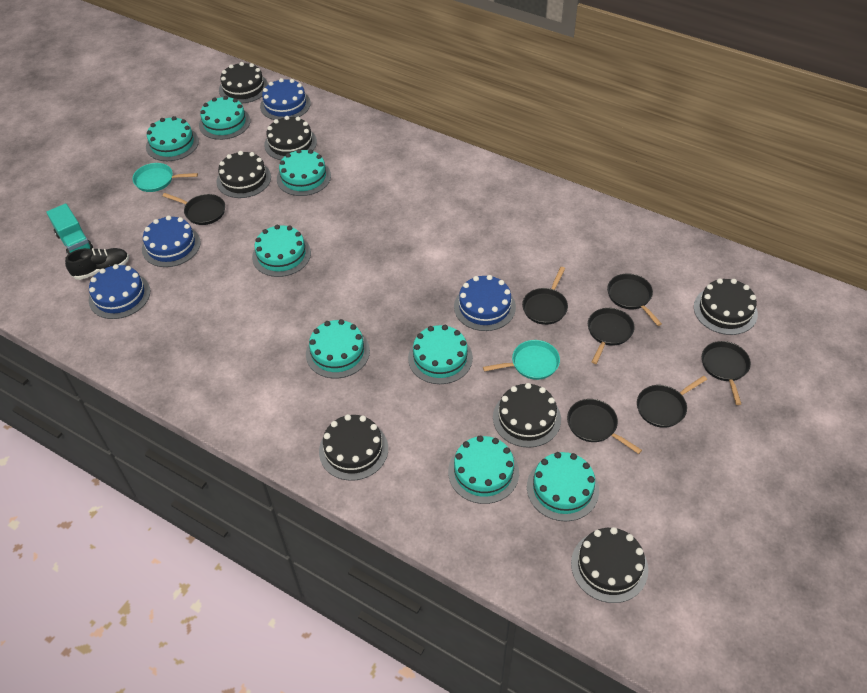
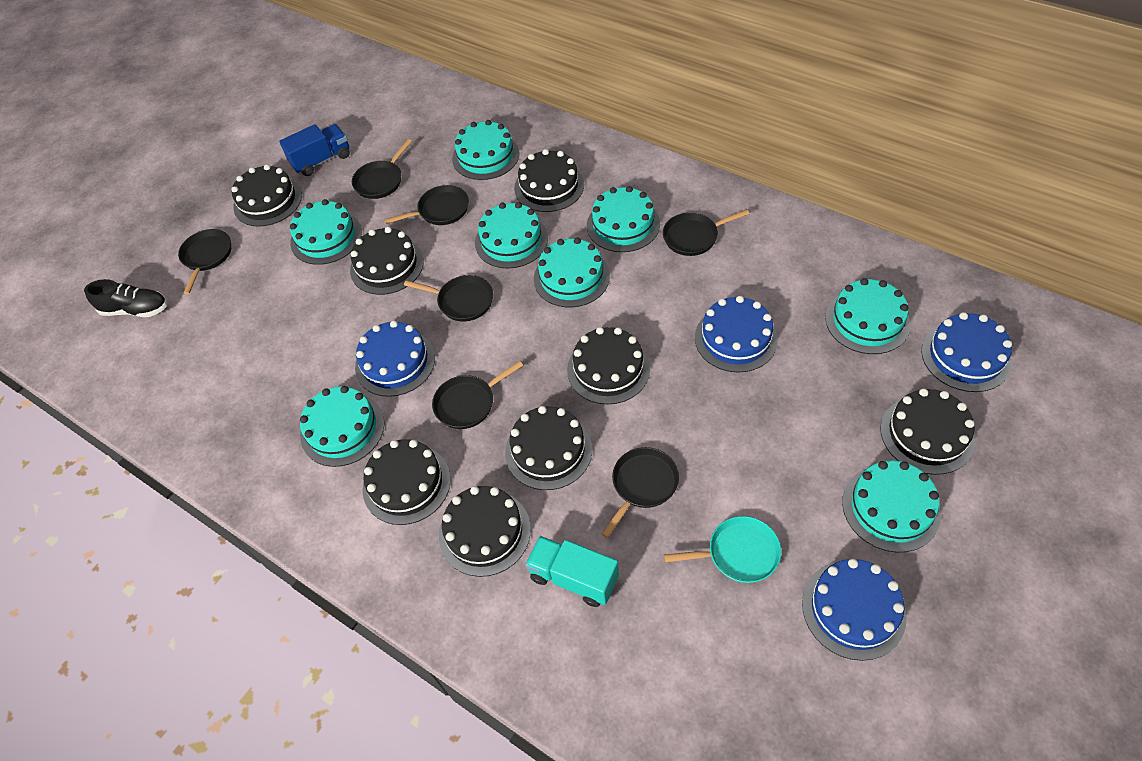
black cake: 7 -> 8
blue truck: 0 -> 1
turquoise pan: 2 -> 1

